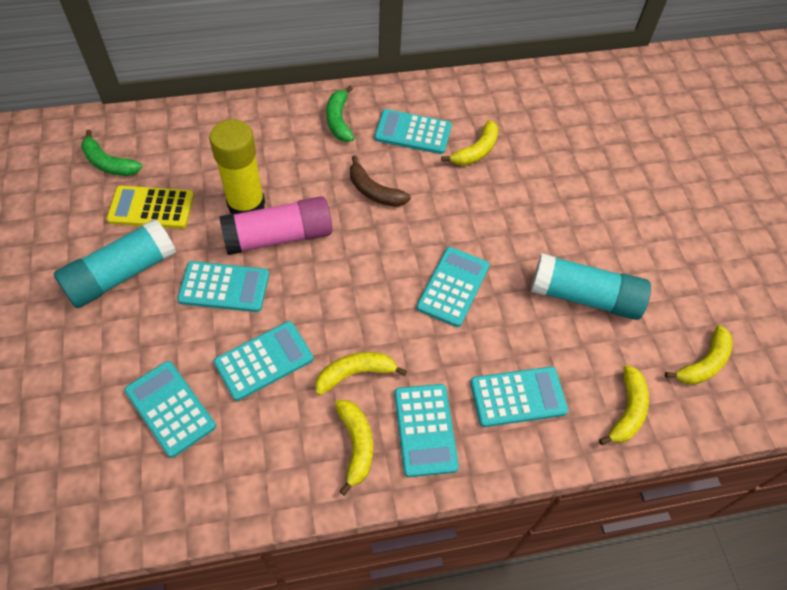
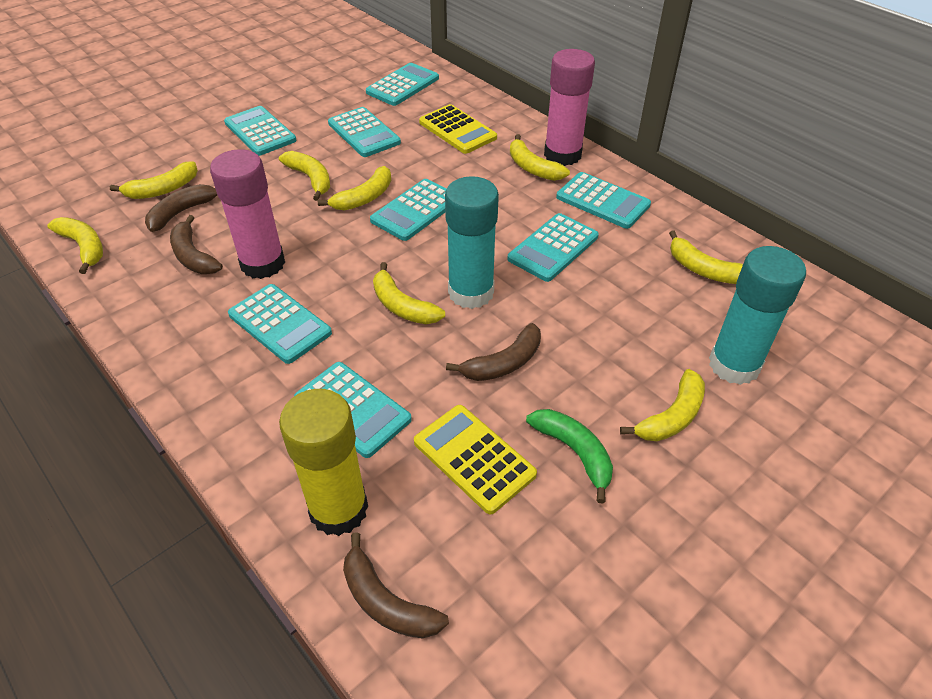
brown banana: 1 -> 4
green banana: 2 -> 1
pink glue stick: 1 -> 2
turquoise calculator: 7 -> 8
yellow banana: 5 -> 8
yellow calculator: 1 -> 2

